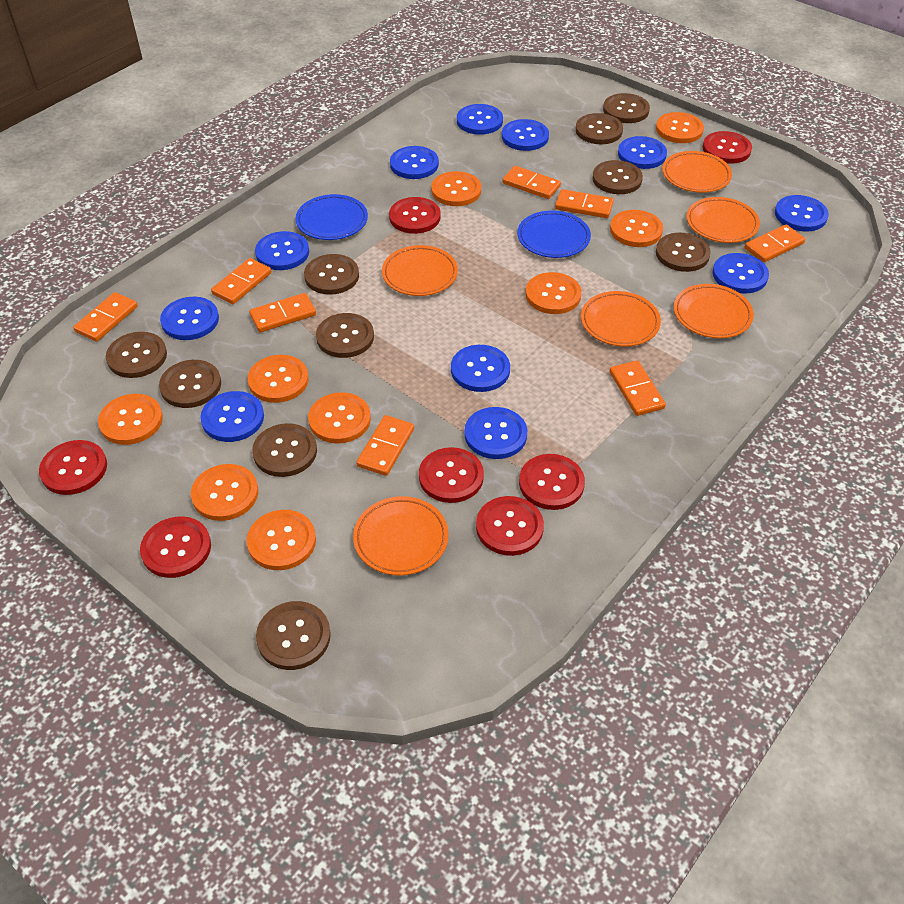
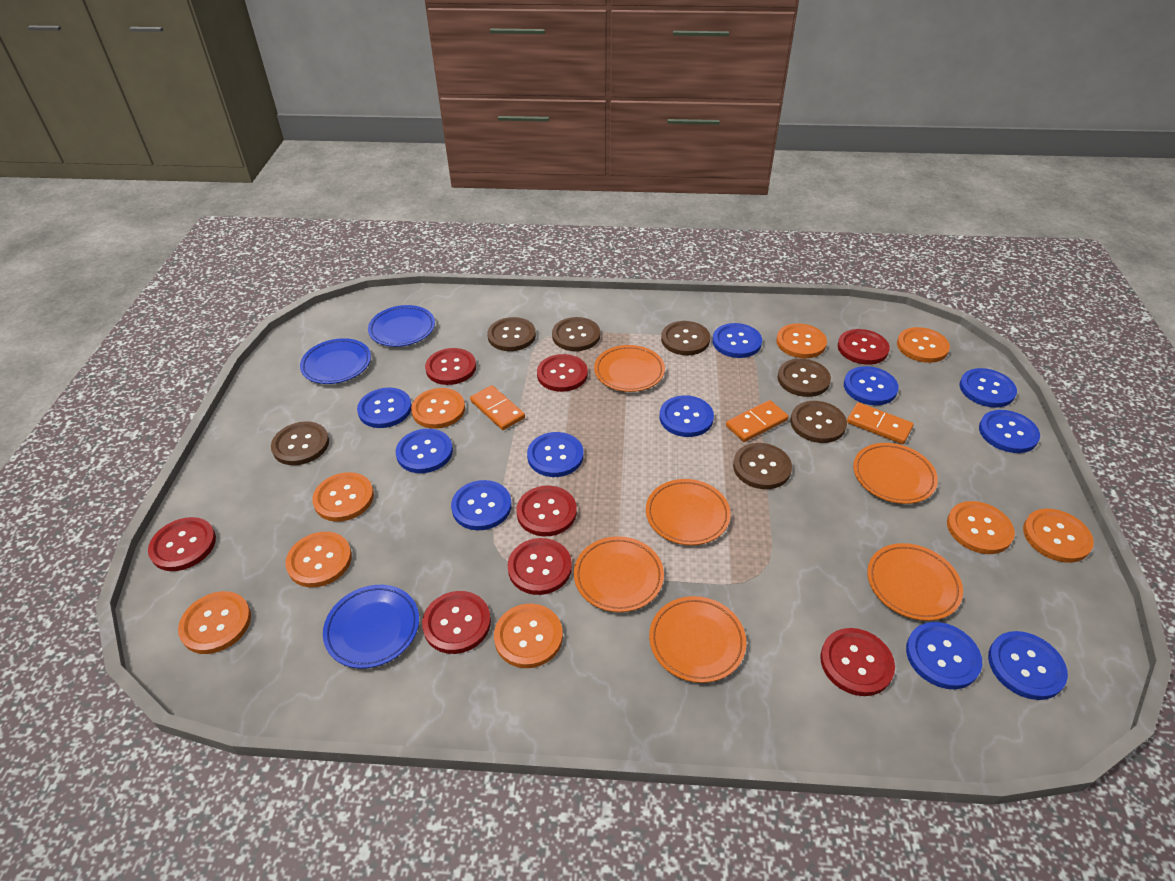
blue plate: 2 -> 3
brown button: 10 -> 7
orange domino: 8 -> 3
red button: 7 -> 8

